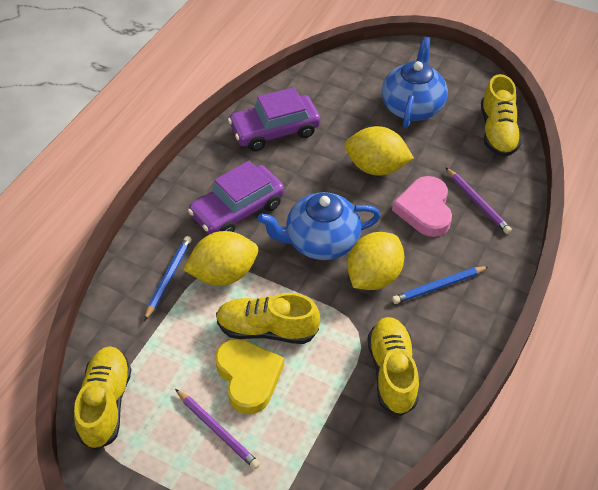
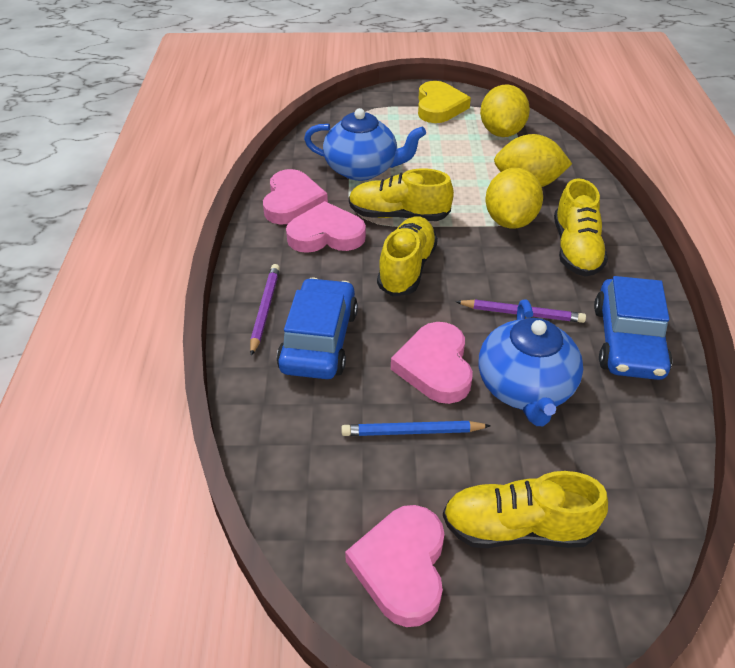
blue car: 0 -> 2
blue pencil: 2 -> 1
pink heart: 1 -> 4
purple car: 2 -> 0

